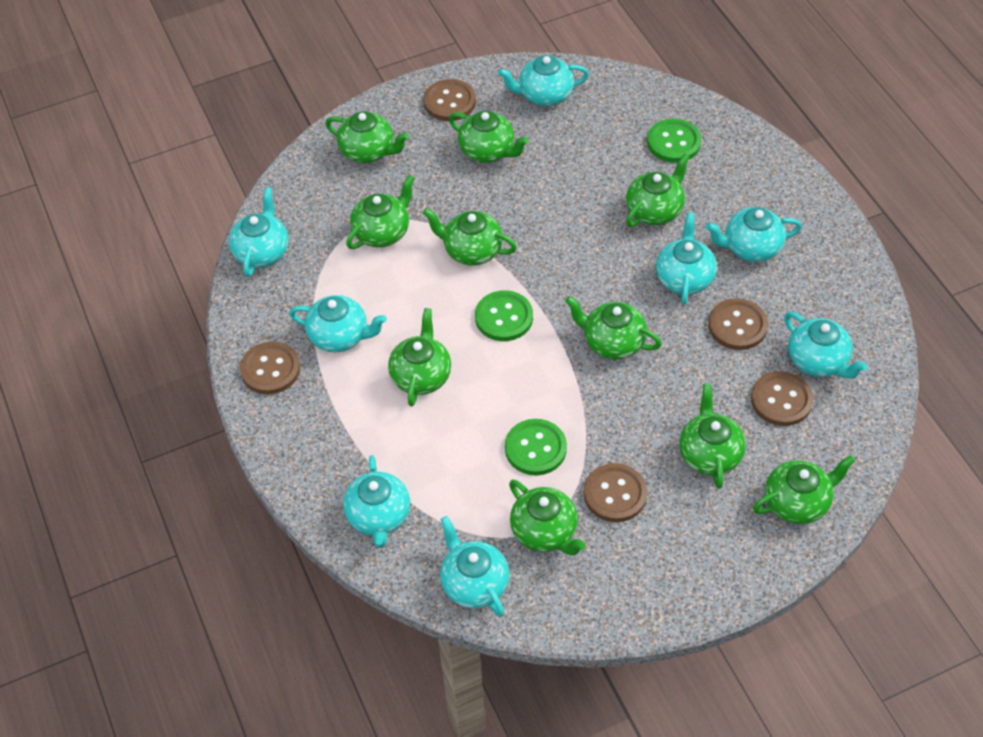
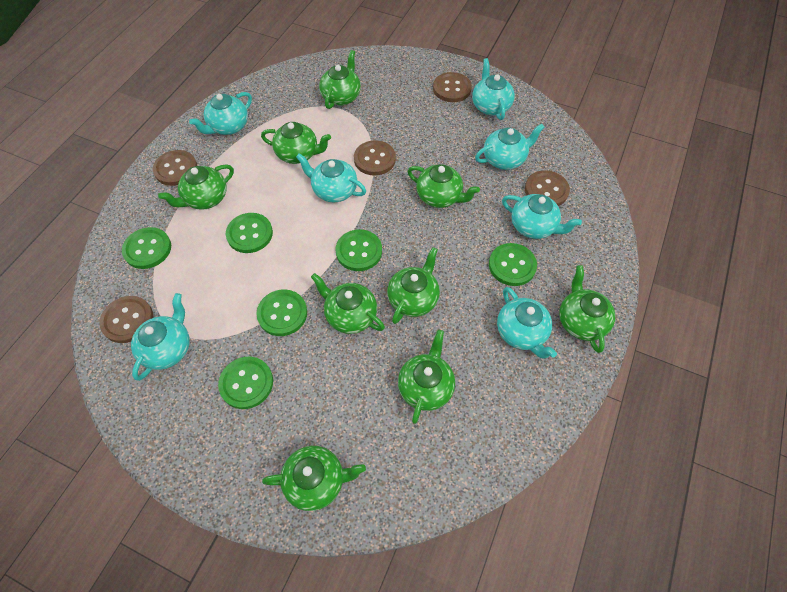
green button: 3 -> 6
green teapot: 10 -> 9
turquoise teapot: 8 -> 7

